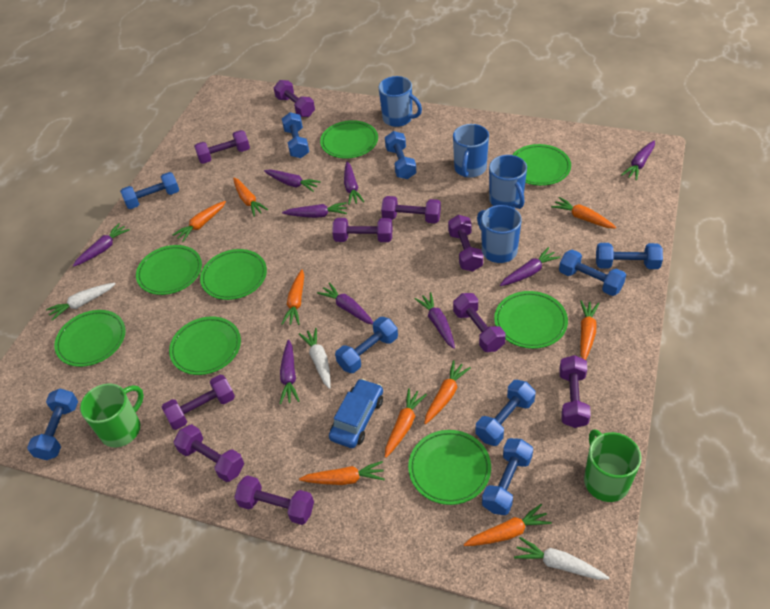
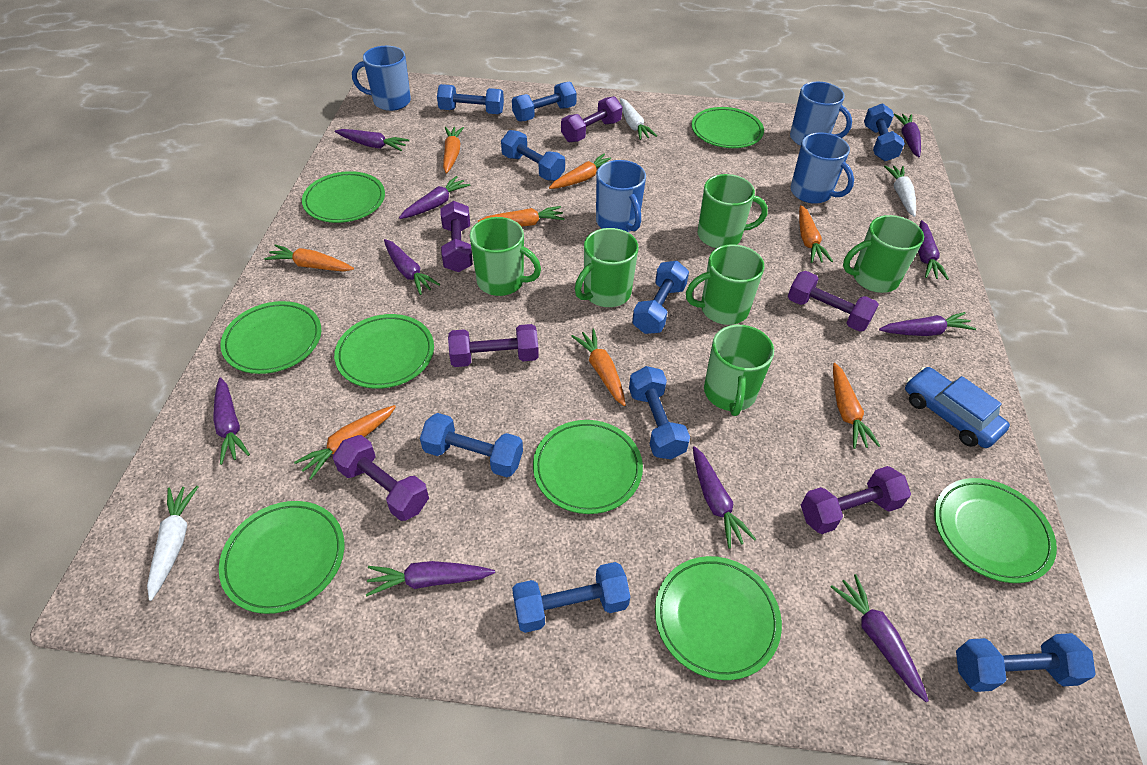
green mug: 2 -> 6
orange carrot: 9 -> 8
purple carrot: 9 -> 10
purple dumbbell: 10 -> 6

